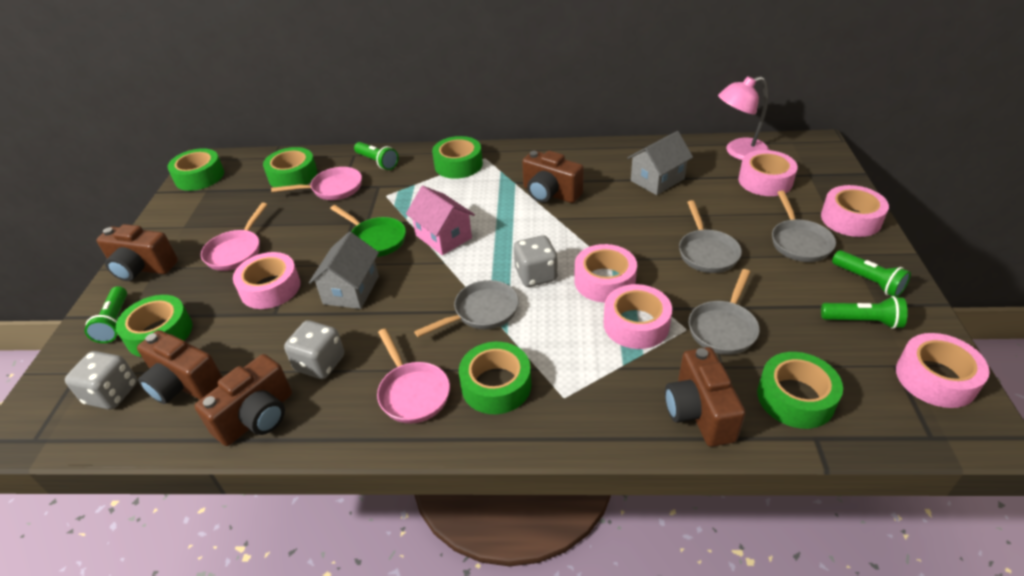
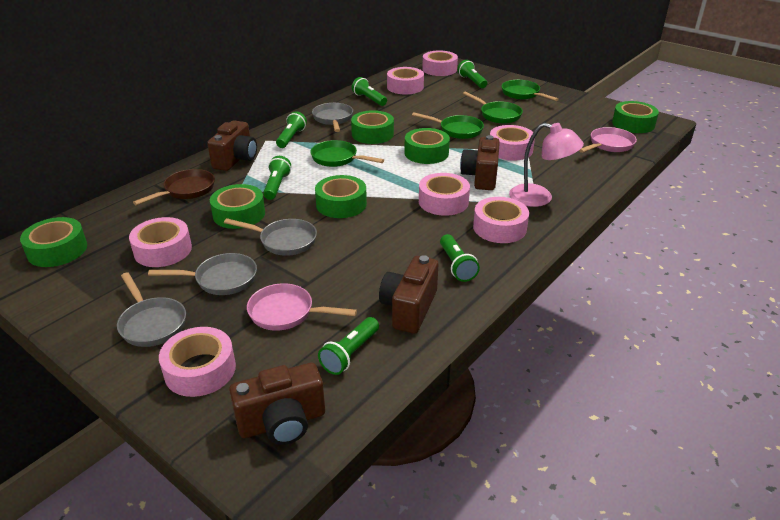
brown camera: 5 -> 4
brown pan: 0 -> 1
green flashlight: 4 -> 6
green pan: 1 -> 4
grey dice: 3 -> 0
grey house: 2 -> 0
pink house: 1 -> 0
pink pan: 3 -> 2
pink tape: 6 -> 7

